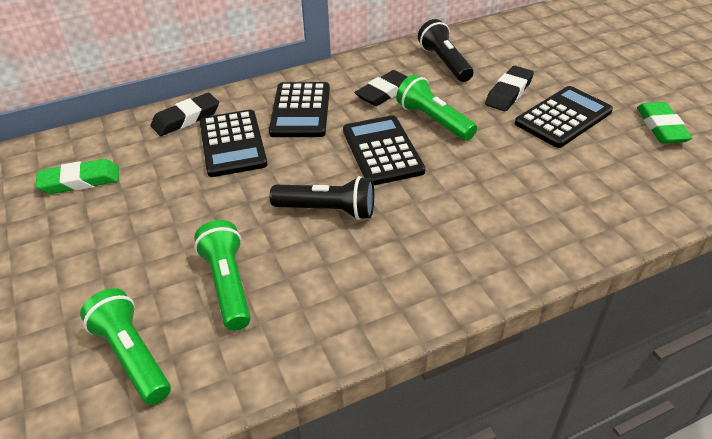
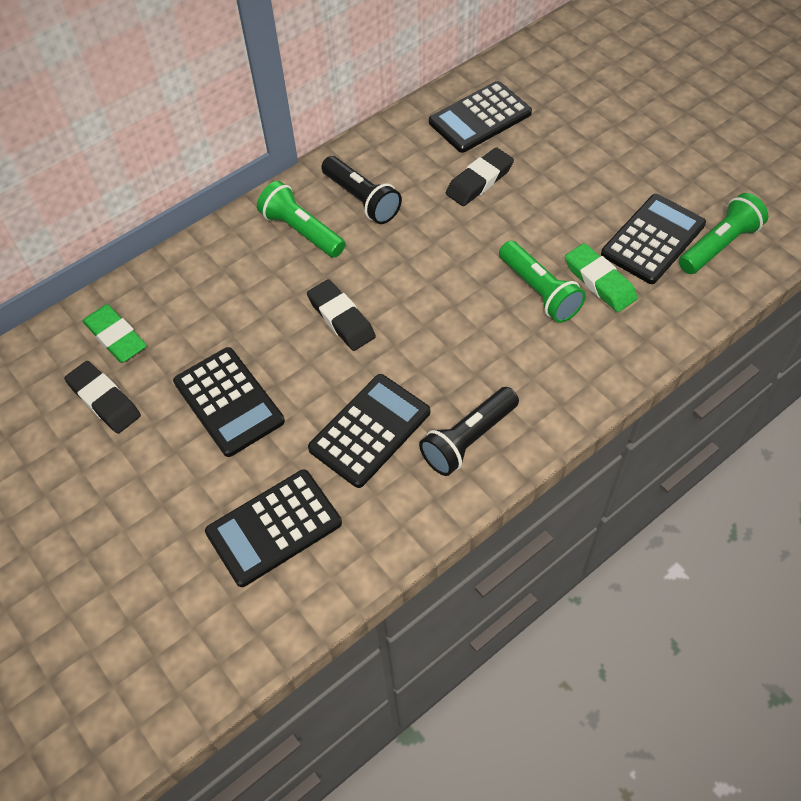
black calculator: 4 -> 5

